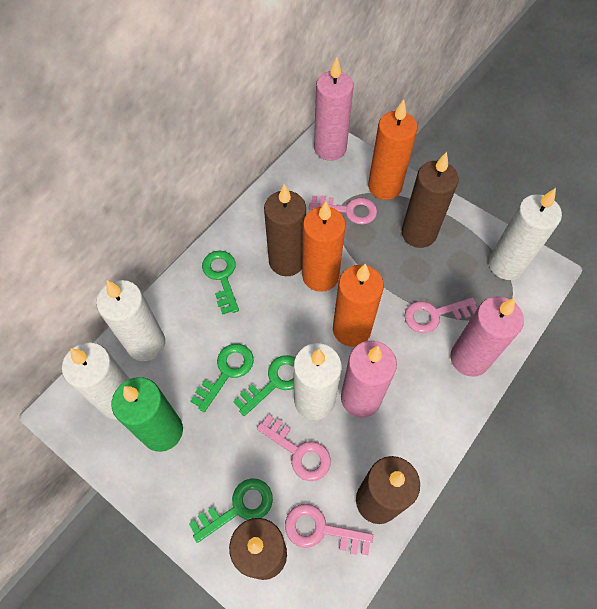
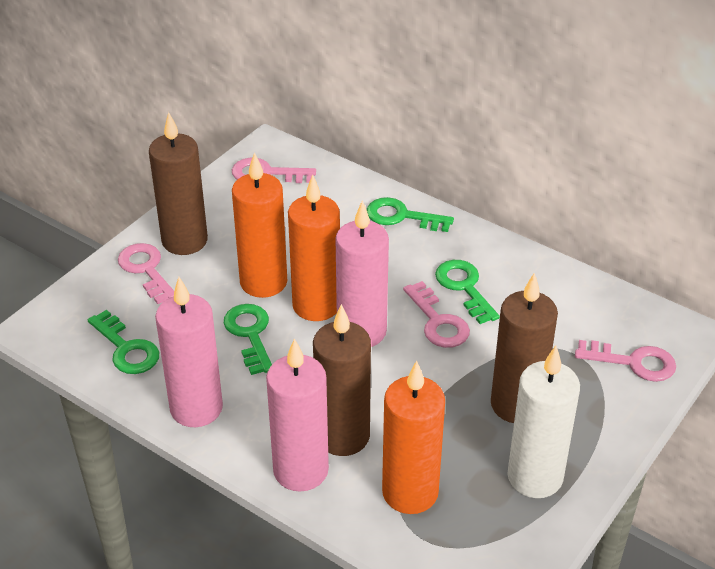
brown candle: 4 -> 3
green candle: 1 -> 0
white candle: 4 -> 1

